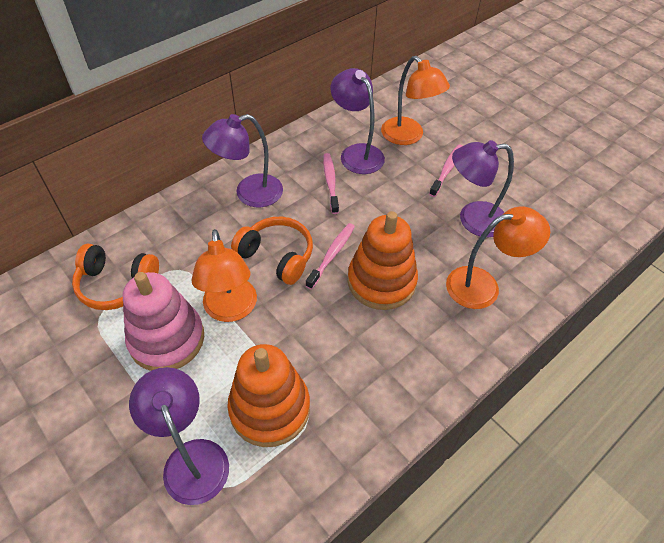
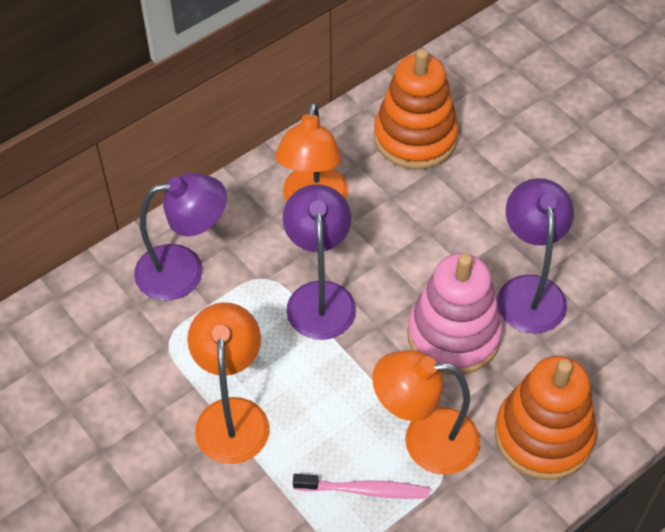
orange headphones: 2 -> 0
pink toothbrush: 3 -> 1
purple lamp: 4 -> 3

